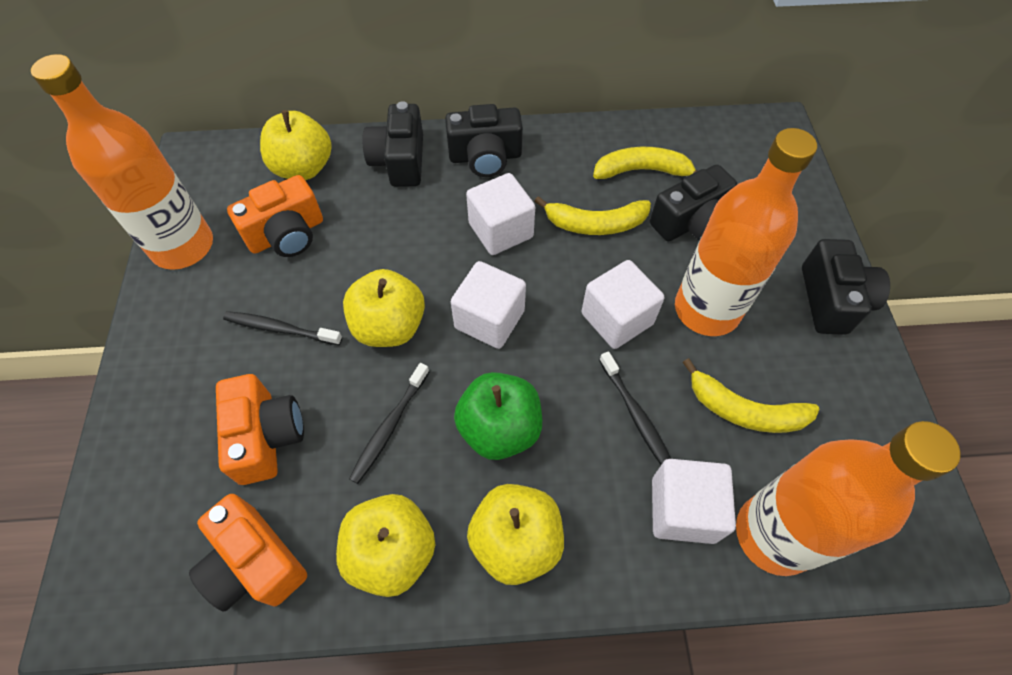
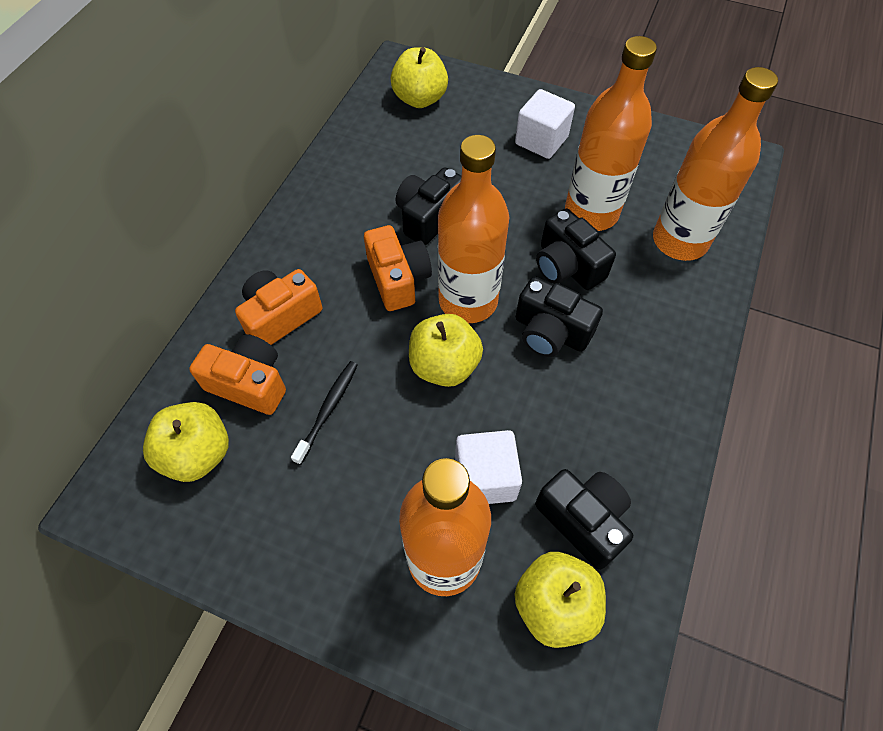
black toothbrush: 3 -> 1
green apple: 1 -> 0
orange bottle: 3 -> 4
white cube: 4 -> 2
yellow banana: 3 -> 0

